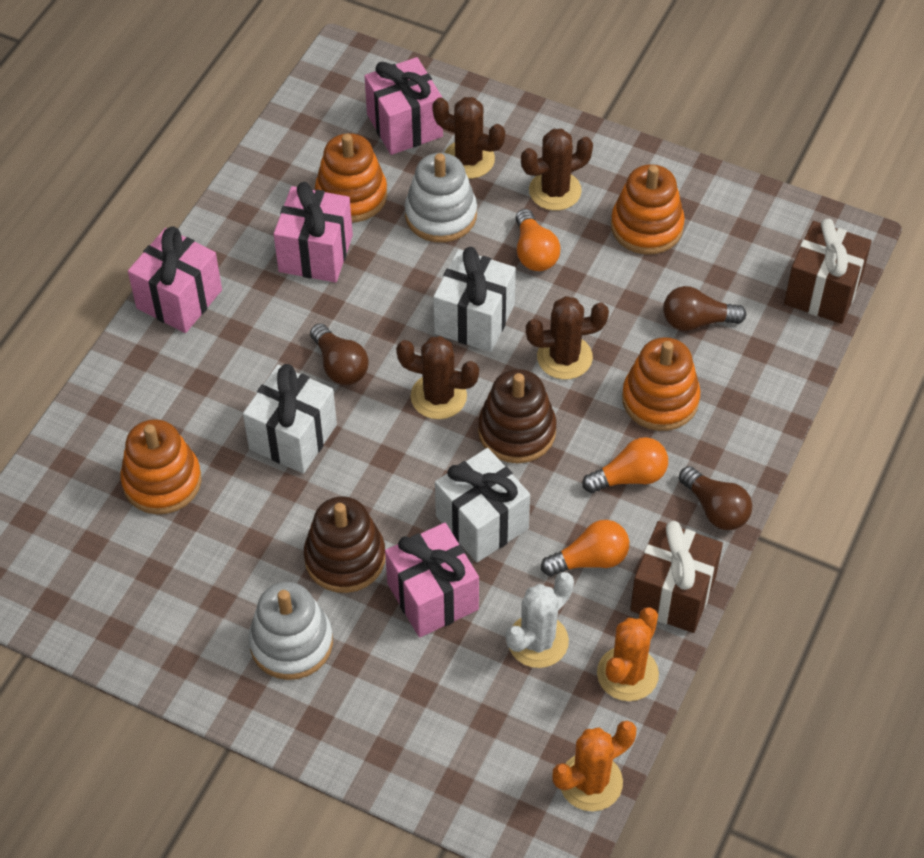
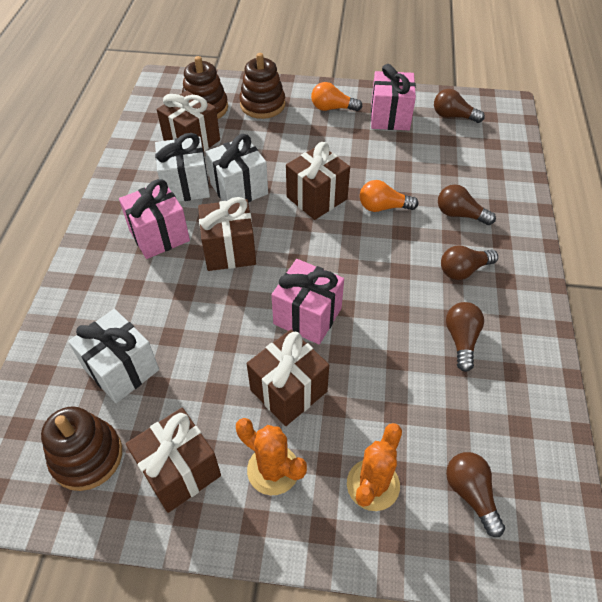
brown cactus: 4 -> 0
brown gift: 2 -> 5
brown light bulb: 3 -> 5
brown stacking toy: 2 -> 3
orange light bulb: 3 -> 2
orange stacking toy: 4 -> 0
pink gift: 4 -> 3
white cactus: 1 -> 0
white stacking toy: 2 -> 0

